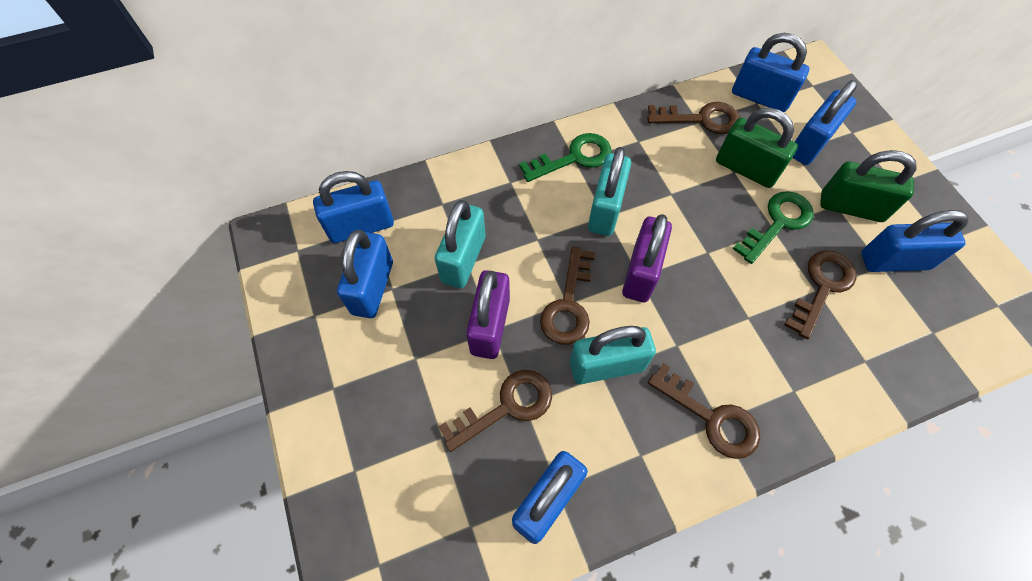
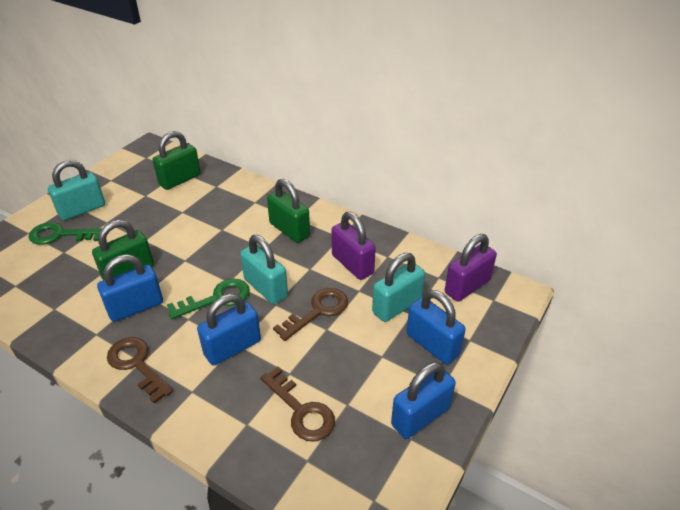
blue padlock: 6 -> 4
brown key: 5 -> 3
green padlock: 2 -> 3

